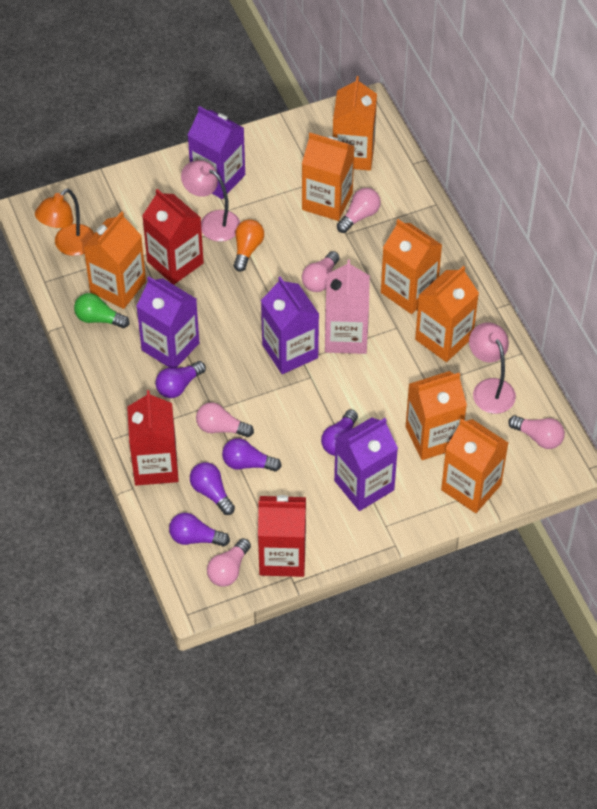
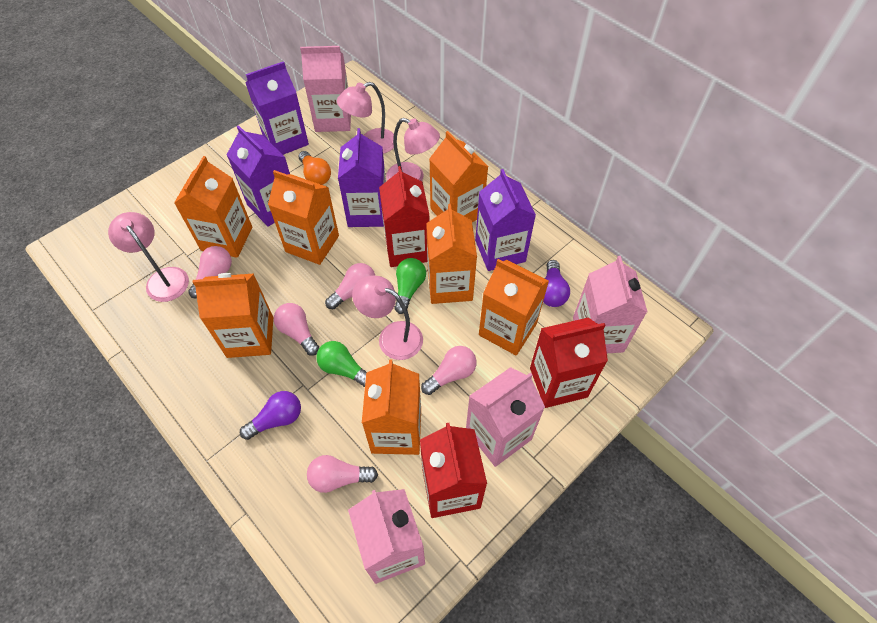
green light bulb: 1 -> 2
orange lamp: 1 -> 0
pink carton: 1 -> 4
pink lamp: 2 -> 4
purple light bulb: 5 -> 2

